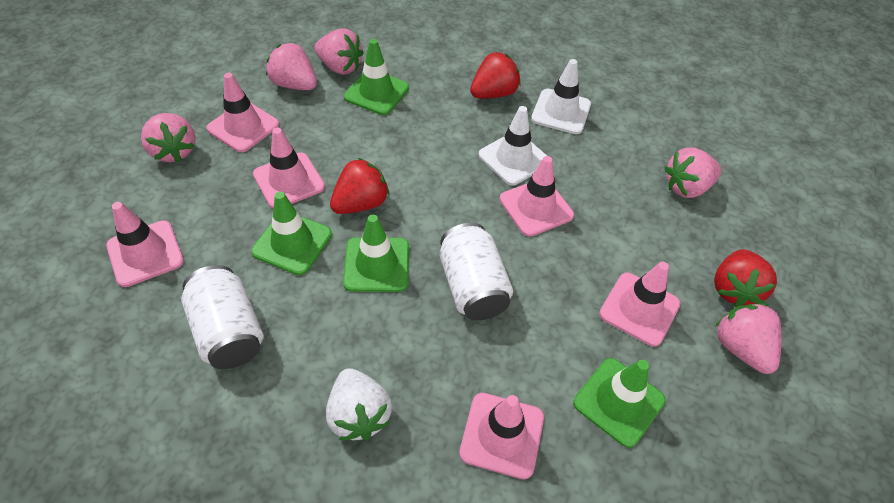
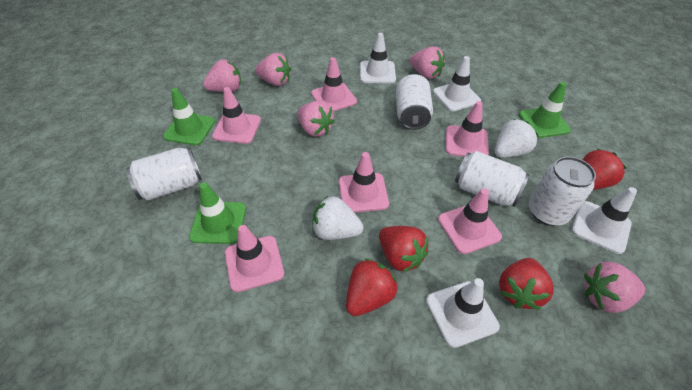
green traffic cone: 4 -> 3
red strawberry: 3 -> 4
white can: 2 -> 4
white strawberry: 1 -> 2
white traffic cone: 2 -> 4

